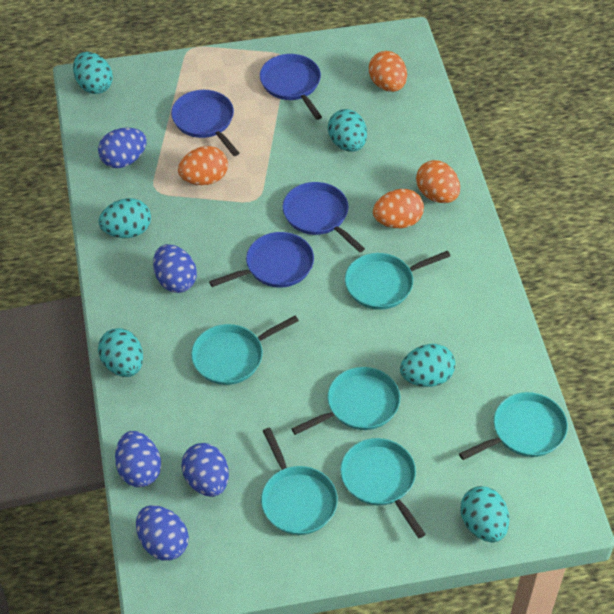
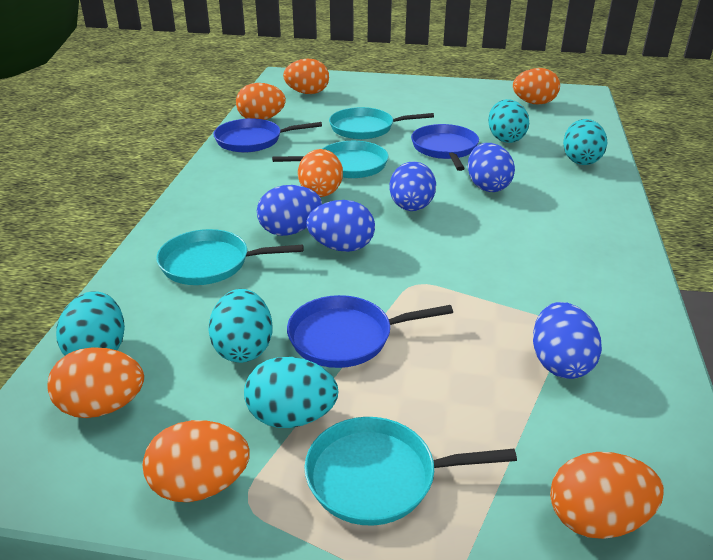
blue pan: 4 -> 3
orange egg: 4 -> 7
turquoise egg: 6 -> 5
turquoise pan: 6 -> 4

